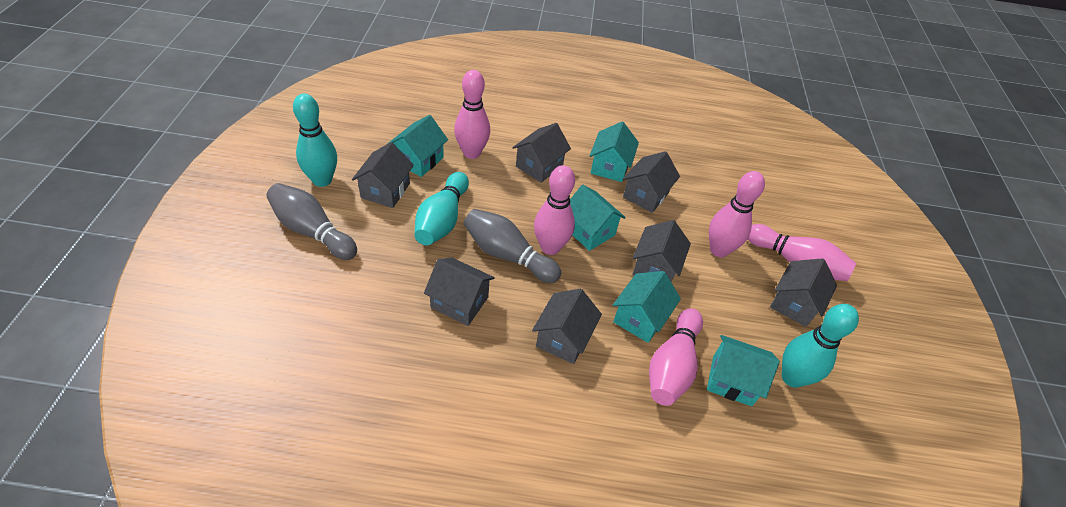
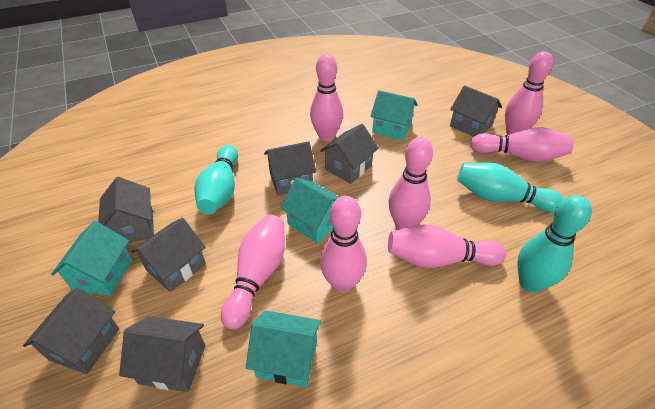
grey bowling pin: 2 -> 0
pink bowling pin: 5 -> 7
turquoise house: 5 -> 4

